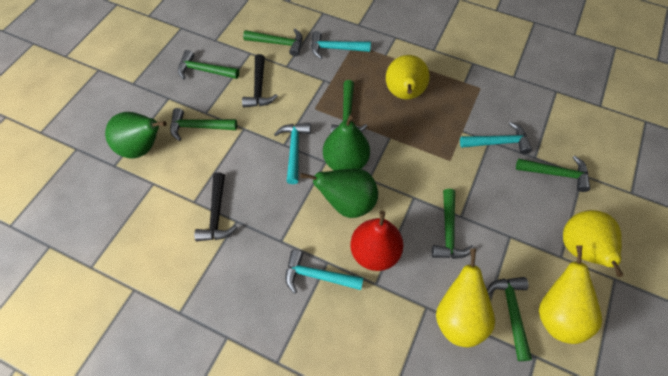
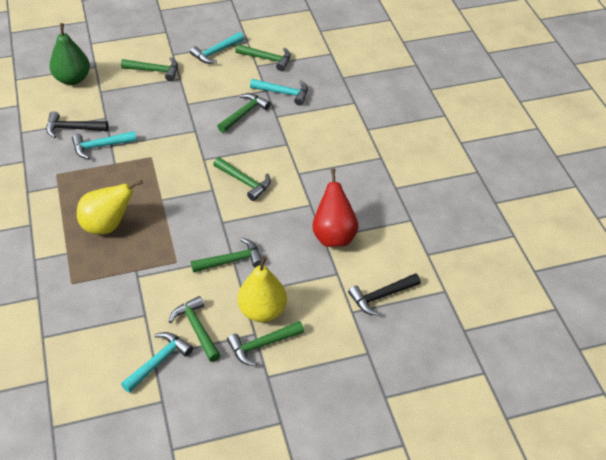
green pear: 3 -> 1
yellow pear: 4 -> 2

